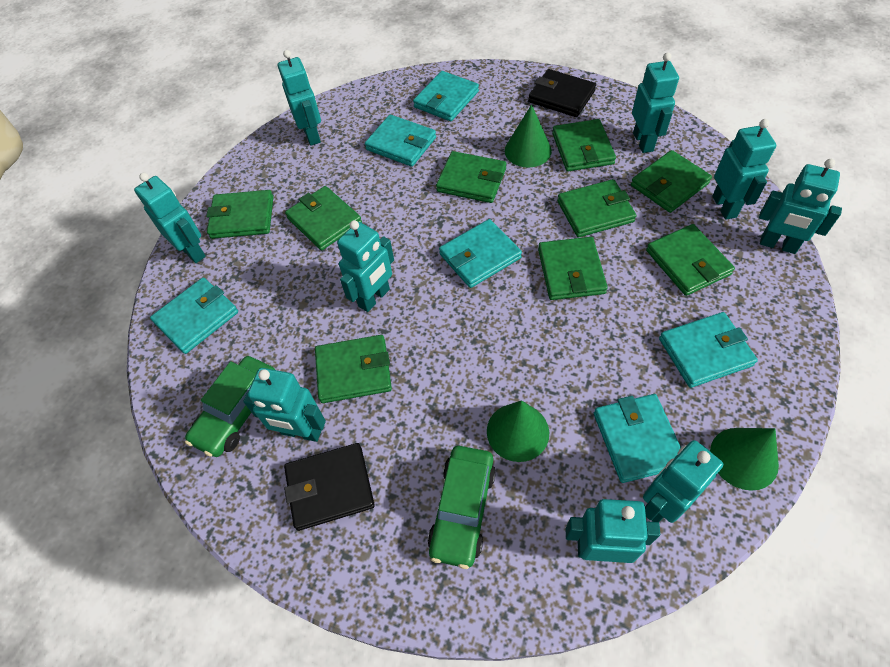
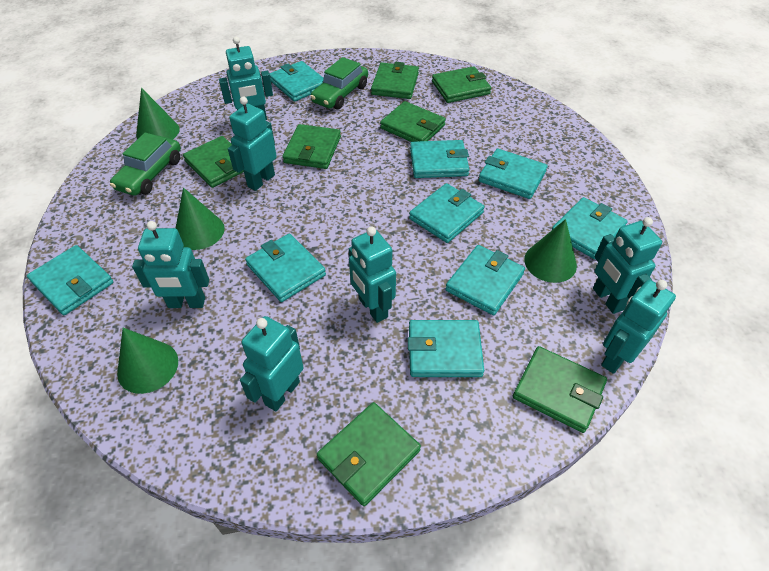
black wallet: 2 -> 0
green cone: 3 -> 4
green wallet: 9 -> 7
turquoise robot: 9 -> 7
turquoise wallet: 6 -> 9

